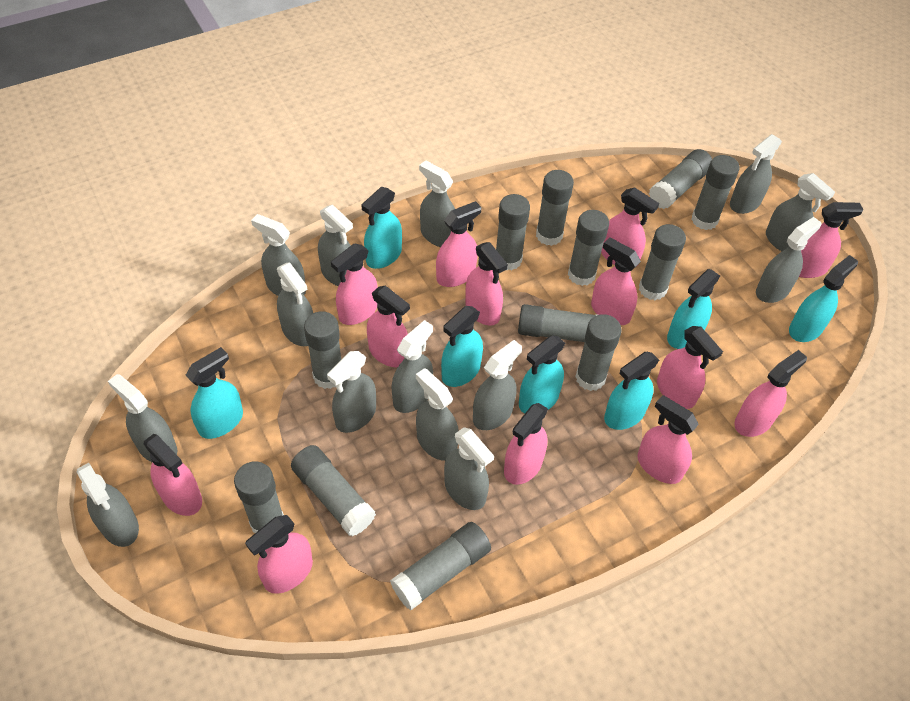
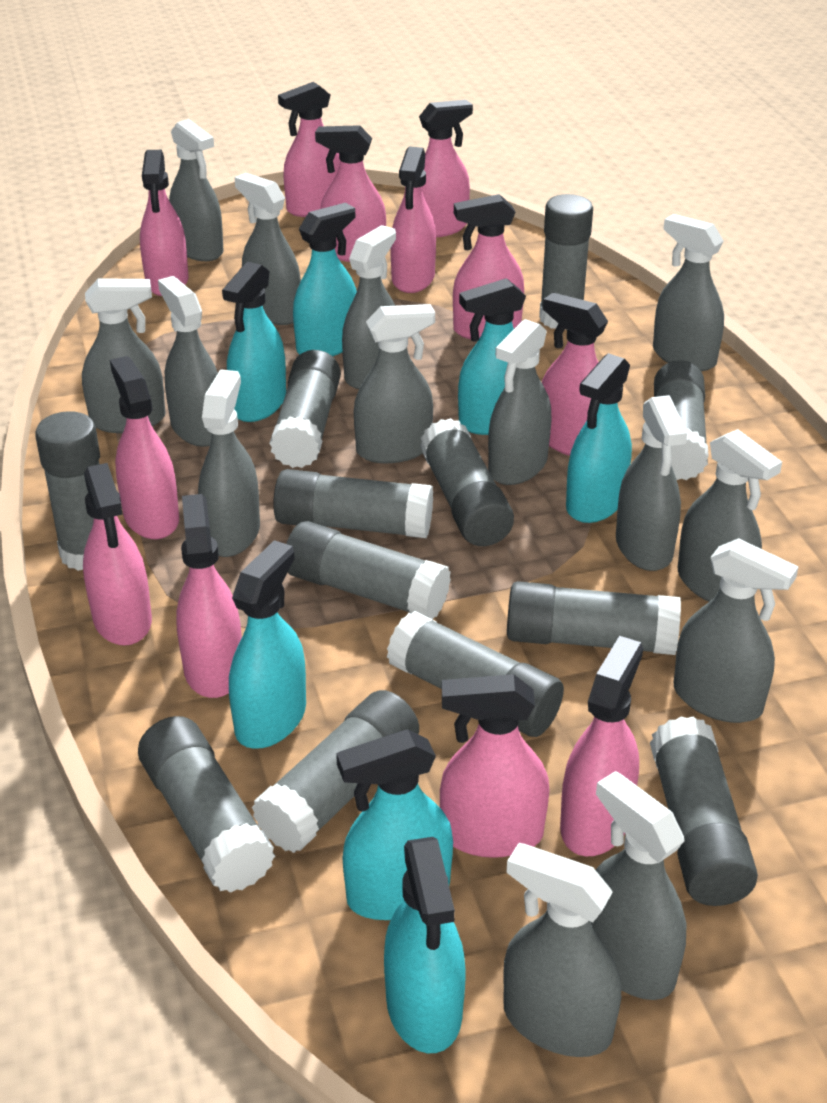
pink spray bottle: 13 -> 12

